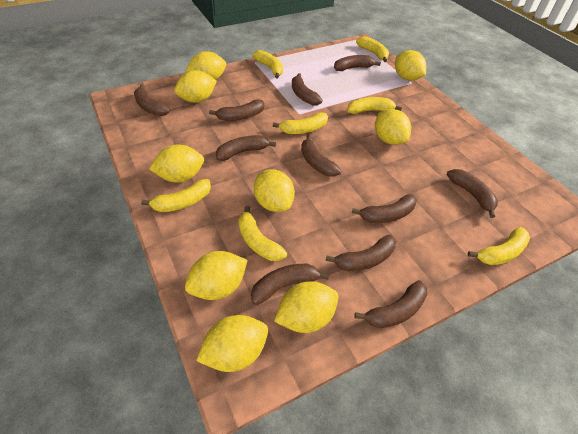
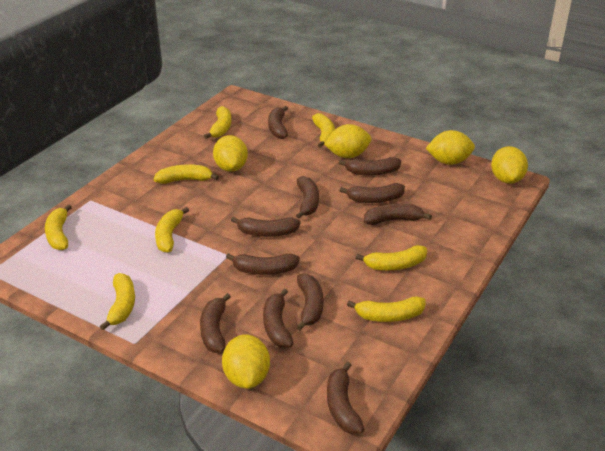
yellow banana: 7 -> 8
yellow lemon: 9 -> 5

